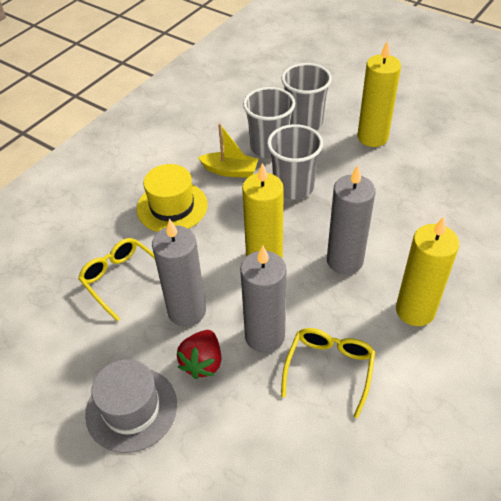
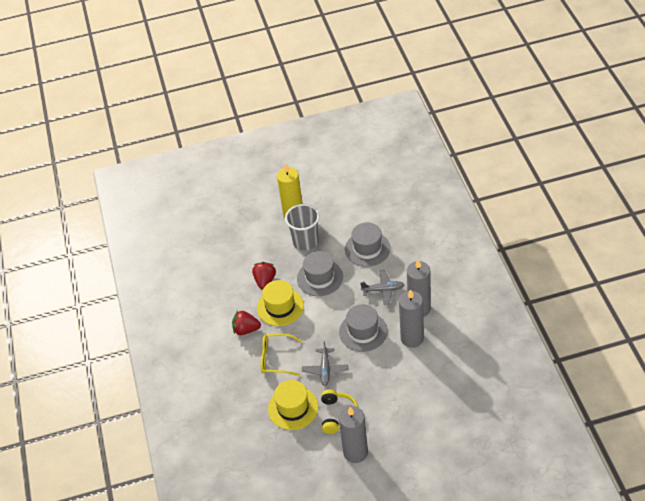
grey cup: 3 -> 1
grey hat: 1 -> 3
grey plane: 0 -> 2
red strawberry: 1 -> 2
yellow boat: 1 -> 0
yellow candle: 3 -> 1
yellow glasses: 2 -> 1
yellow hat: 1 -> 2
yellow headphones: 0 -> 1

